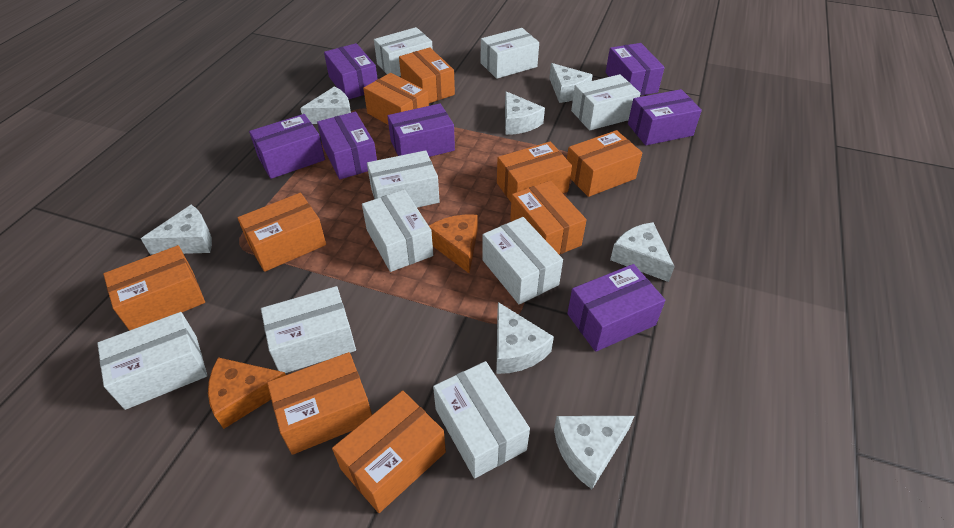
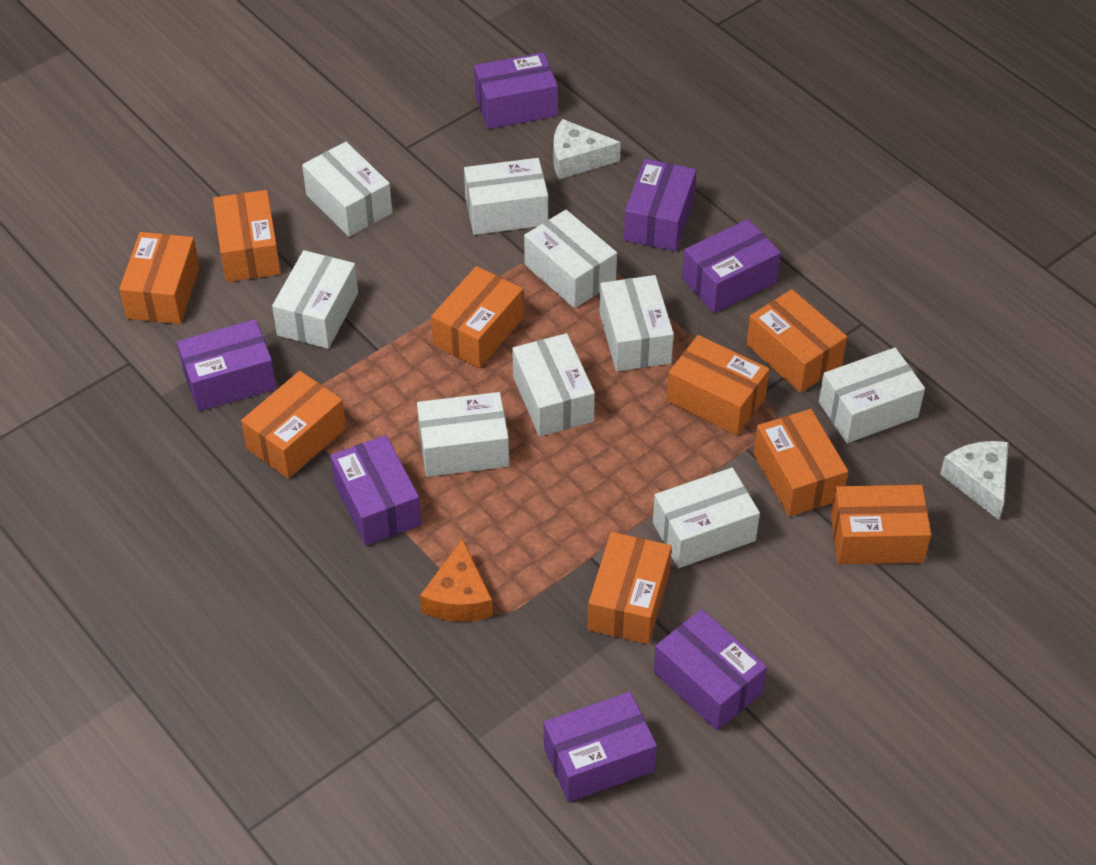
orange cheese: 2 -> 1
white cheese: 7 -> 2

